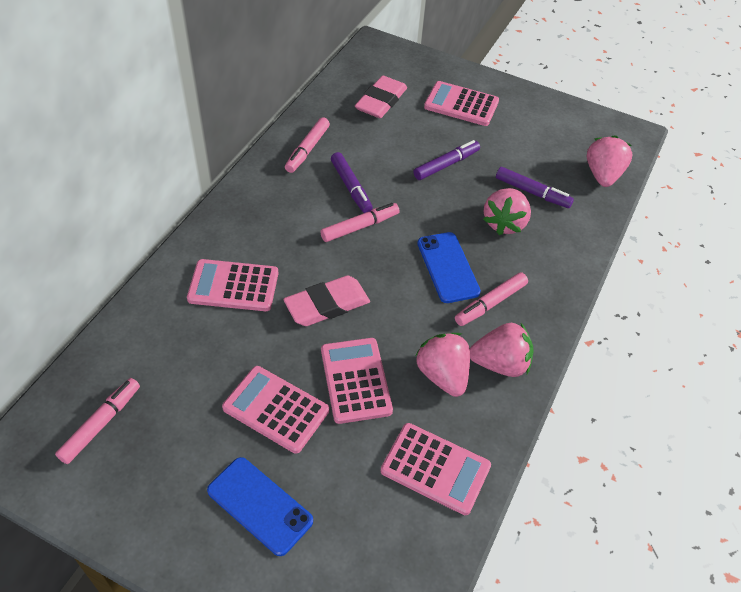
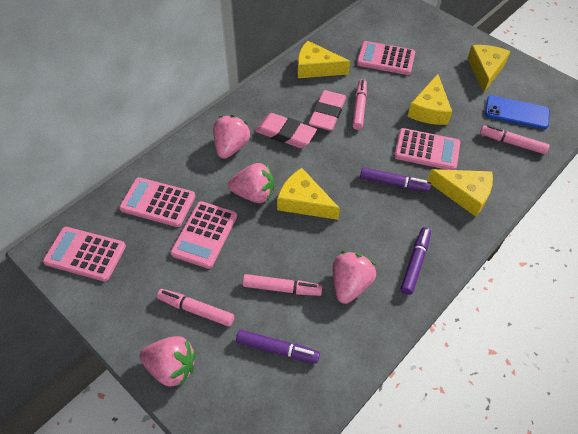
blue phone: 2 -> 1
yellow cheese: 0 -> 5

